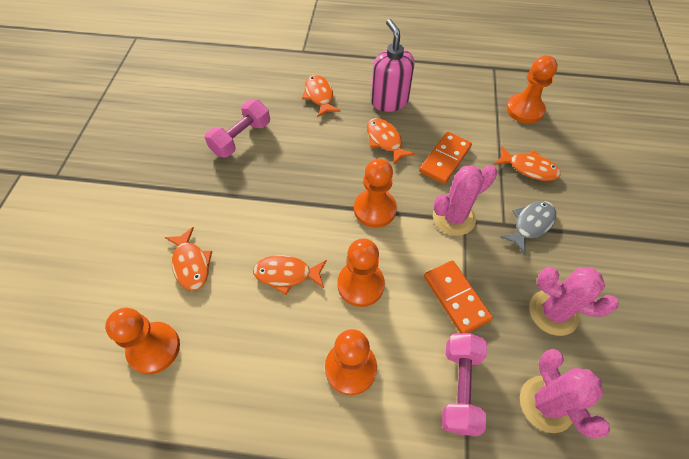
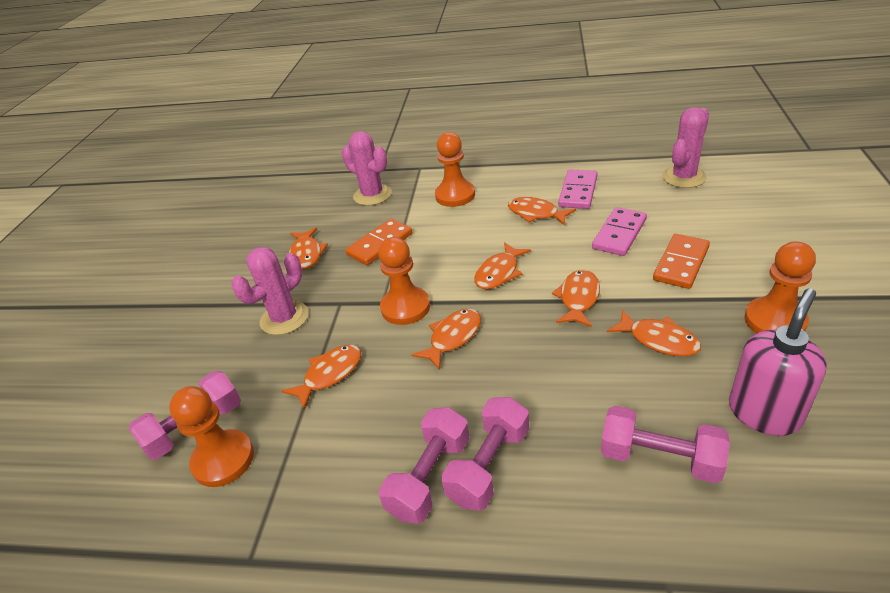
grey fish: 1 -> 0
orange fish: 5 -> 7
orange pawn: 5 -> 4
pink domino: 0 -> 2
pink dumbbell: 2 -> 4

